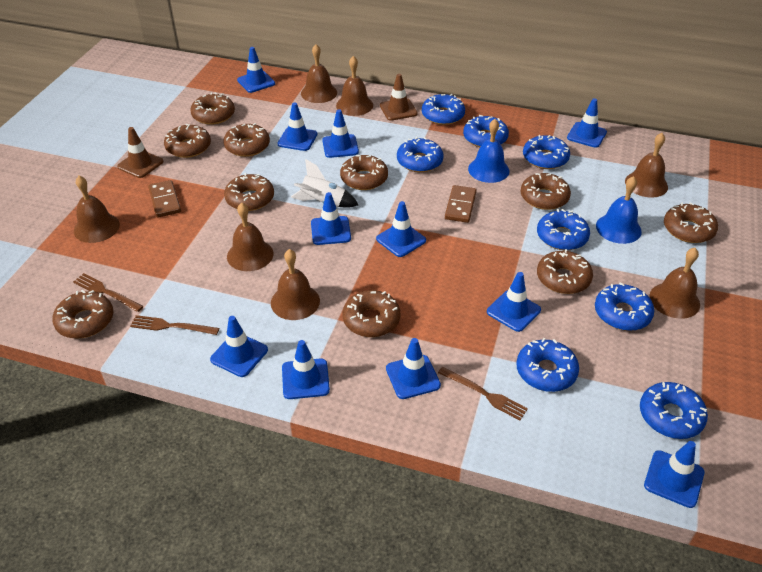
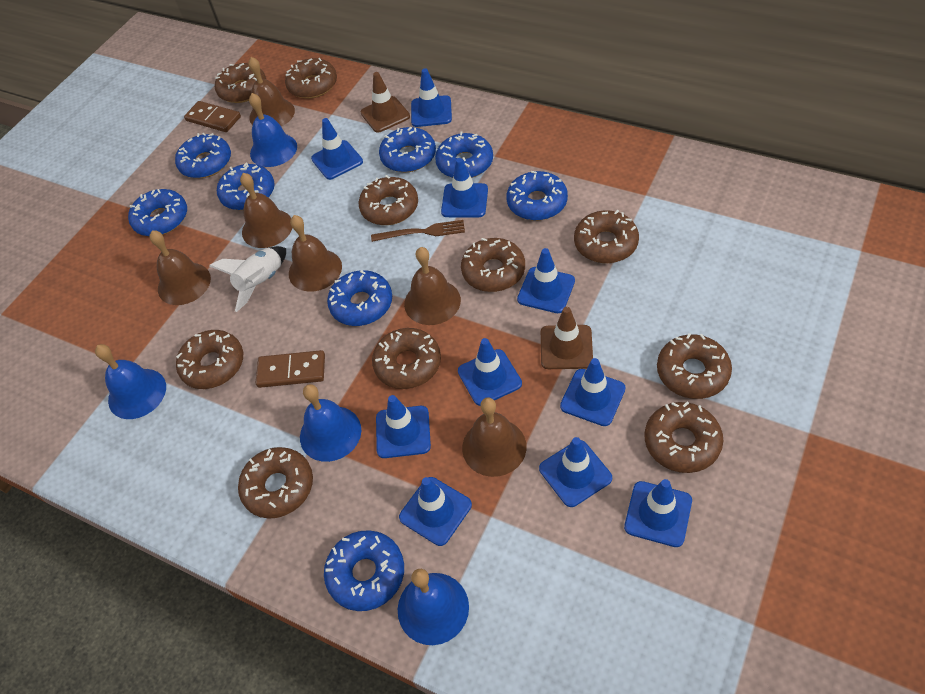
blue bell: 2 -> 4
blue traffic cone: 11 -> 10
brown bell: 7 -> 6
brown fork: 3 -> 1

